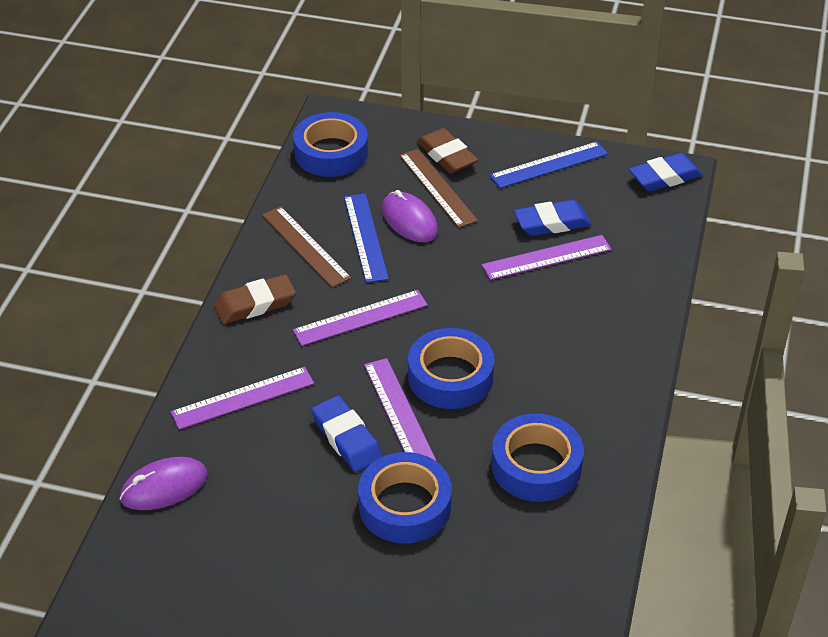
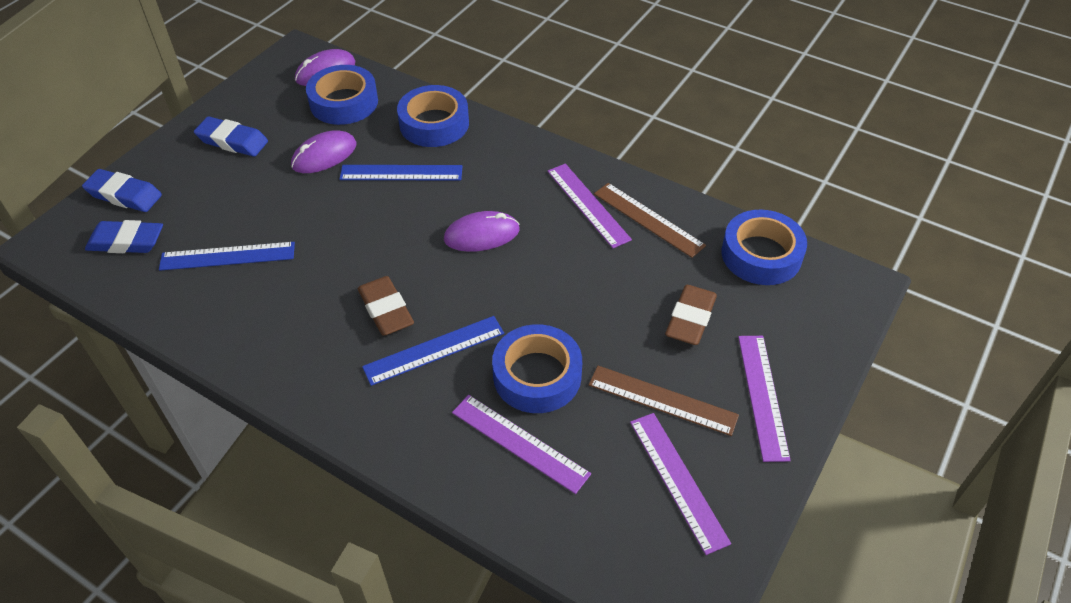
blue ruler: 2 -> 3
purple mouse: 2 -> 3

